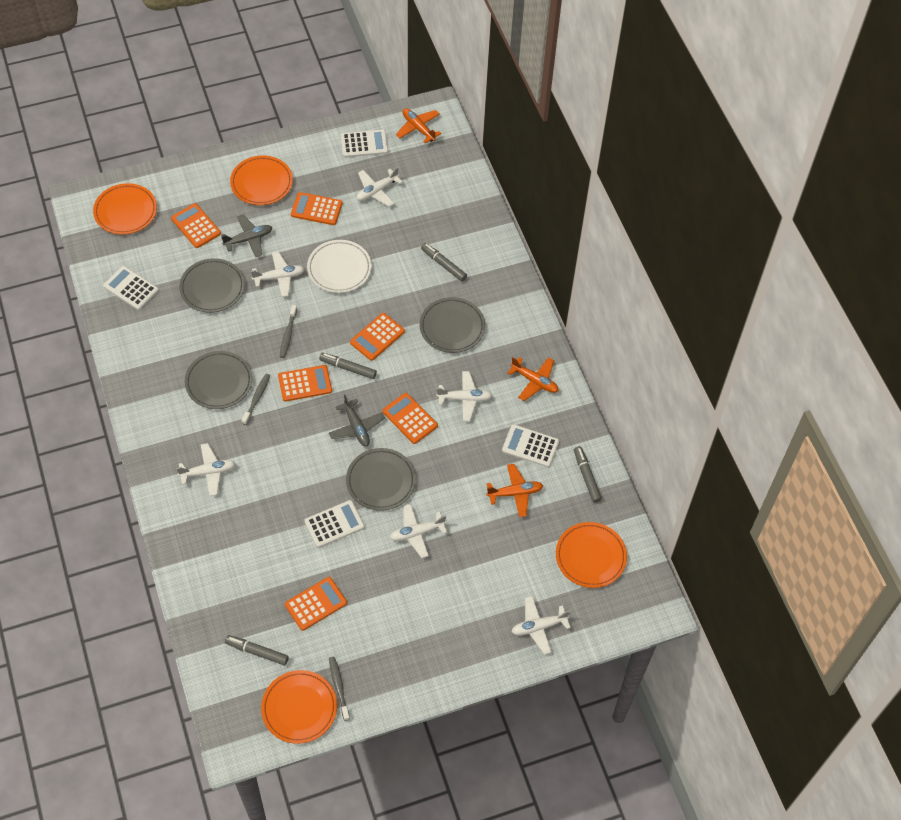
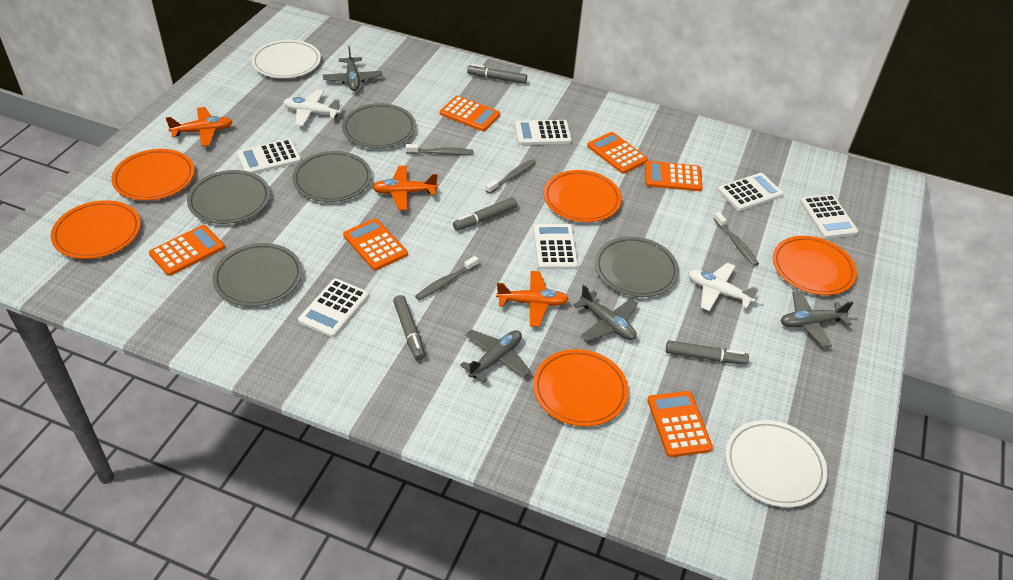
grey plane: 2 -> 4
grey plate: 4 -> 5
grey toothbrush: 3 -> 4
orange plate: 4 -> 5
white calculator: 4 -> 6
white plane: 6 -> 2
white plate: 1 -> 2

